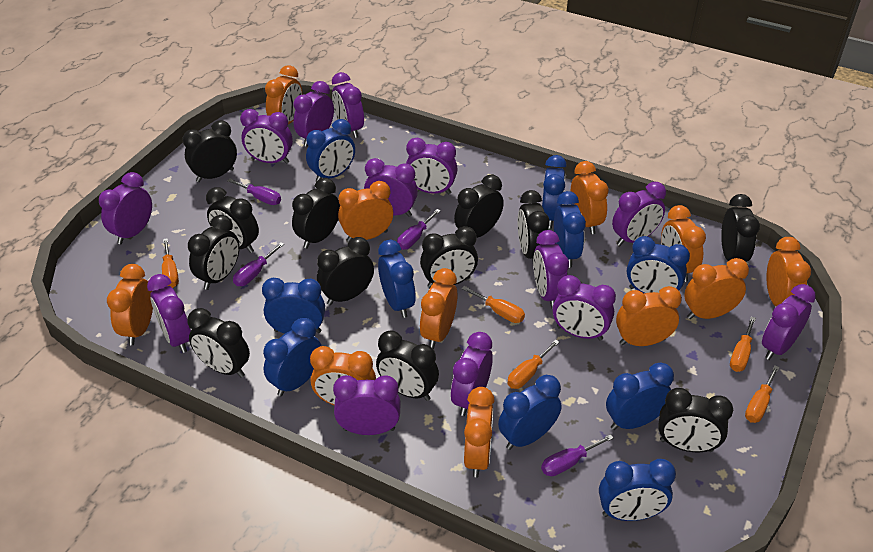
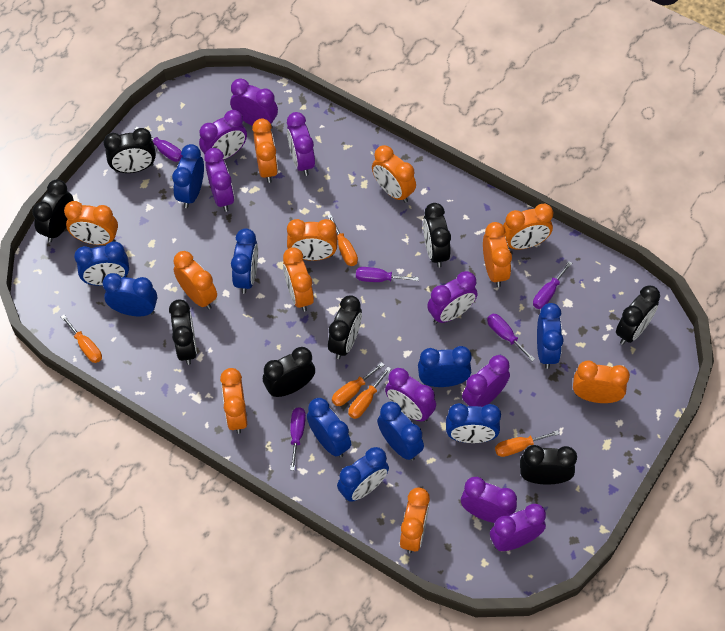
black clock: 12 -> 8
purple clock: 13 -> 9
purple screwdriver: 4 -> 5

